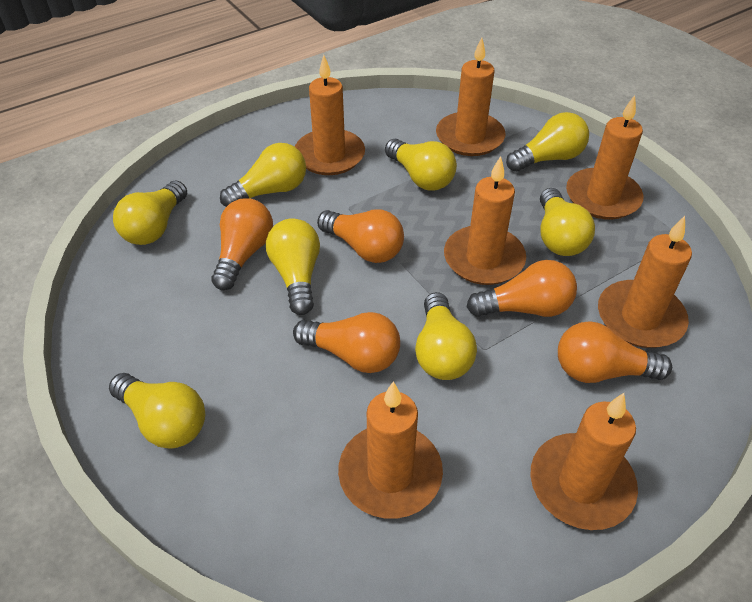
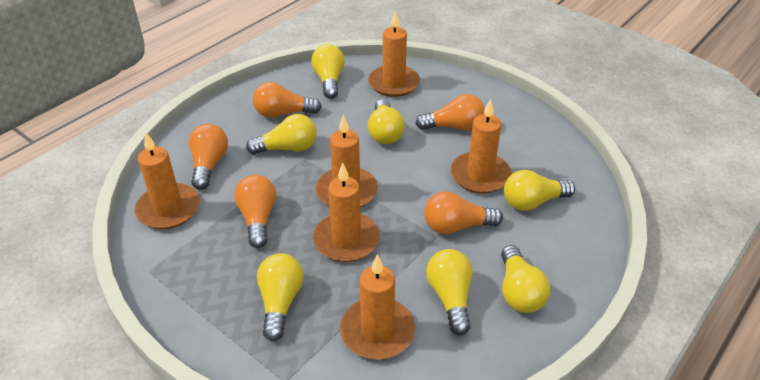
orange candle: 7 -> 6
yellow light bulb: 8 -> 7

